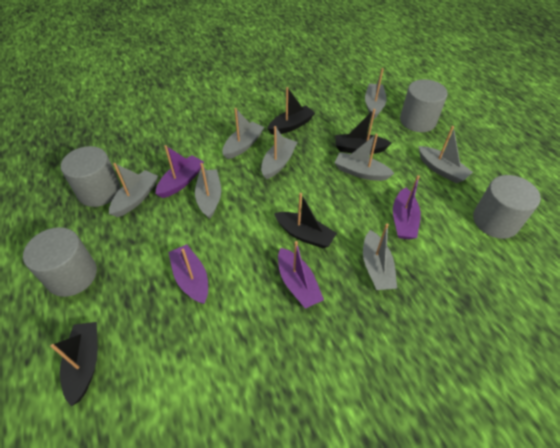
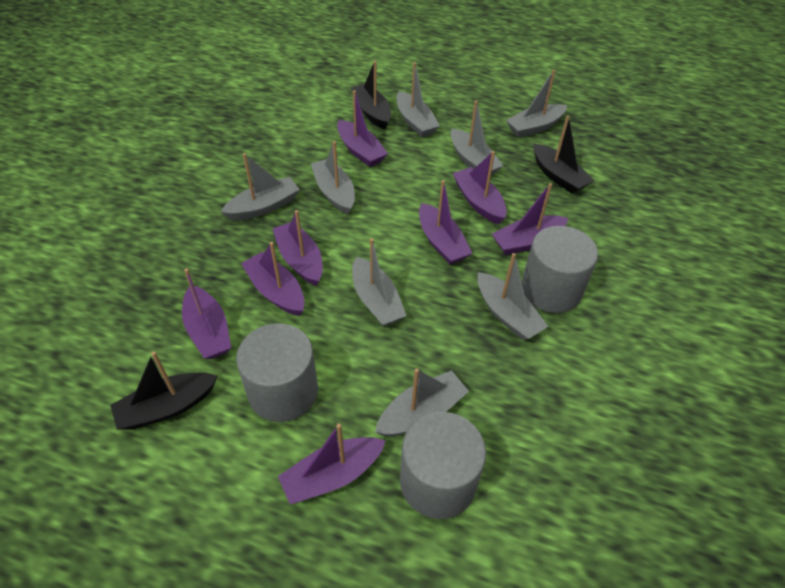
black boat: 4 -> 3
grey cylinder: 4 -> 3
purple boat: 4 -> 8

